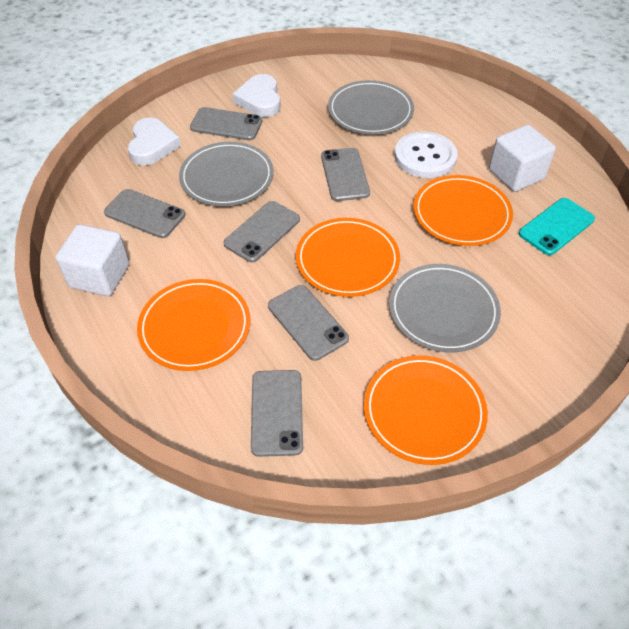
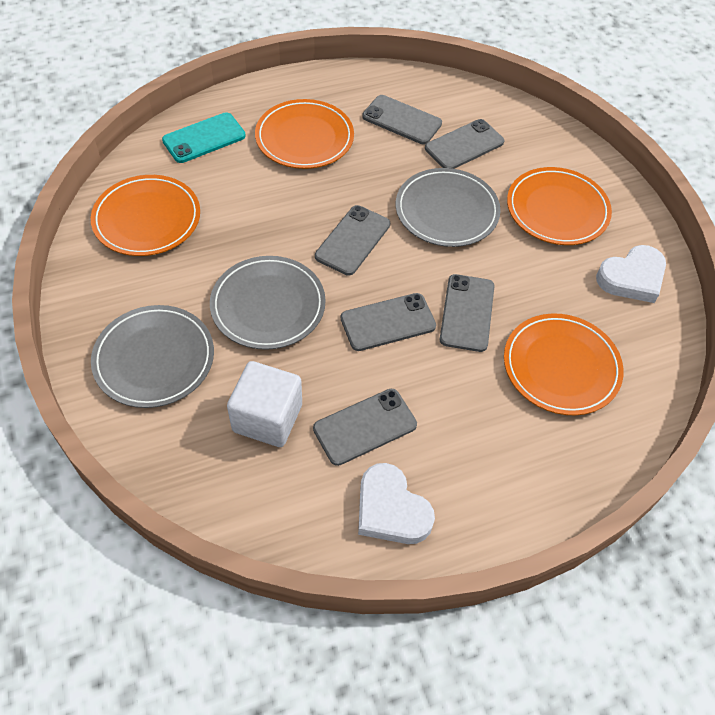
white button: 1 -> 0
white cube: 2 -> 1

